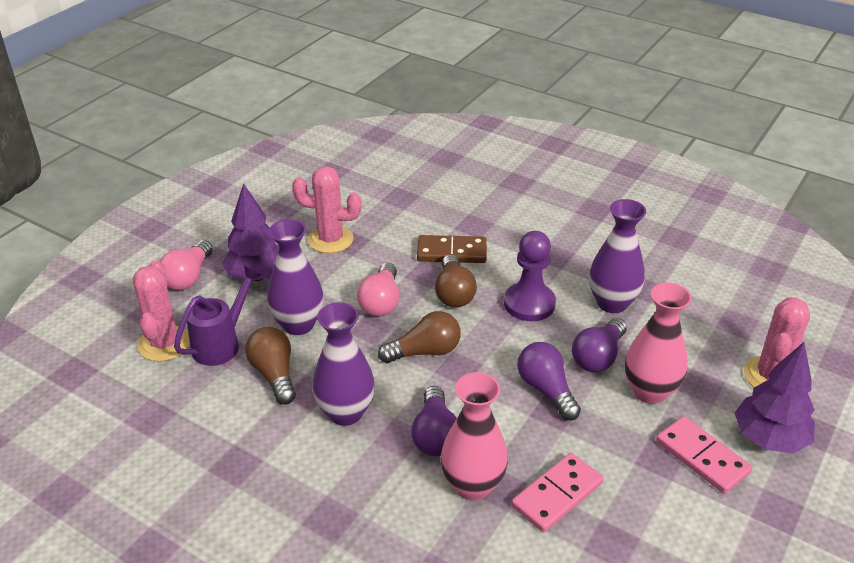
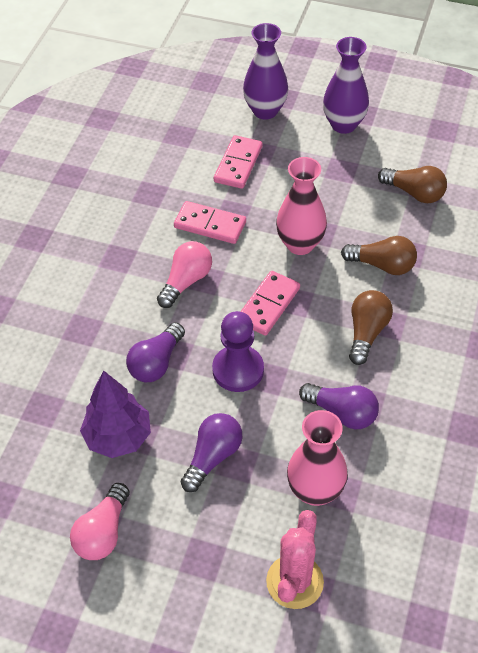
brown domino: 1 -> 0
pink cactus: 3 -> 1
pink domino: 2 -> 3
purple tree: 2 -> 1
purple vase: 3 -> 2
purple watering can: 1 -> 0

